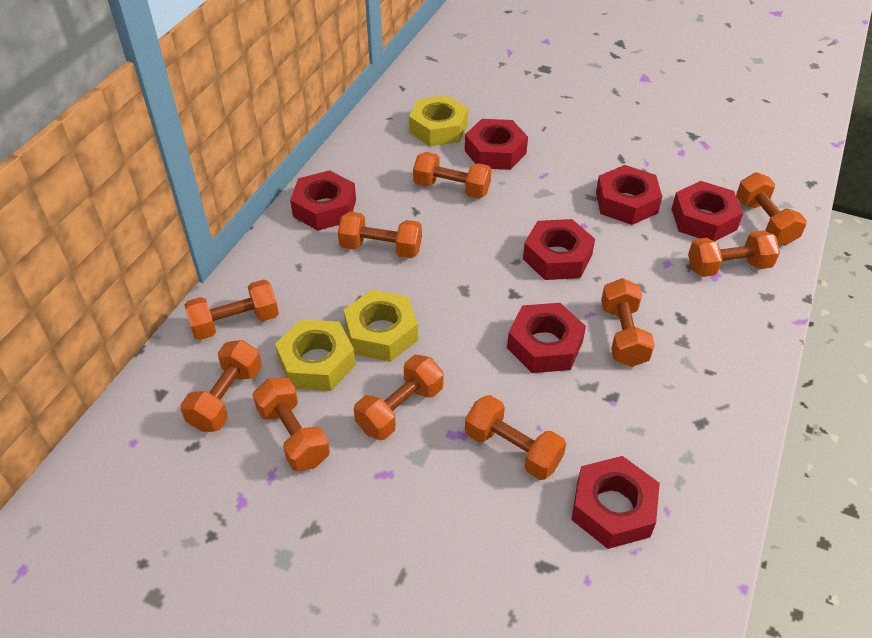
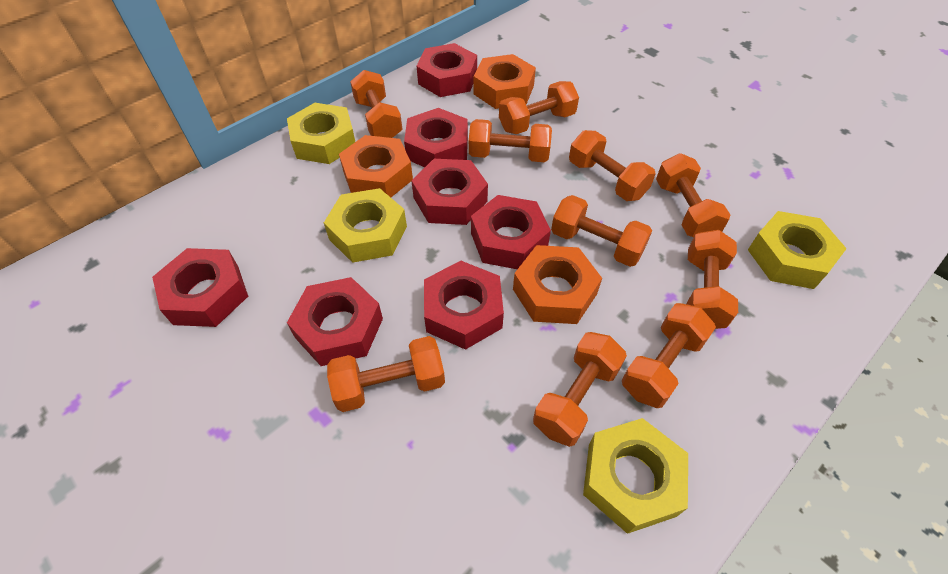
orange nut: 0 -> 3
yellow nut: 3 -> 4

